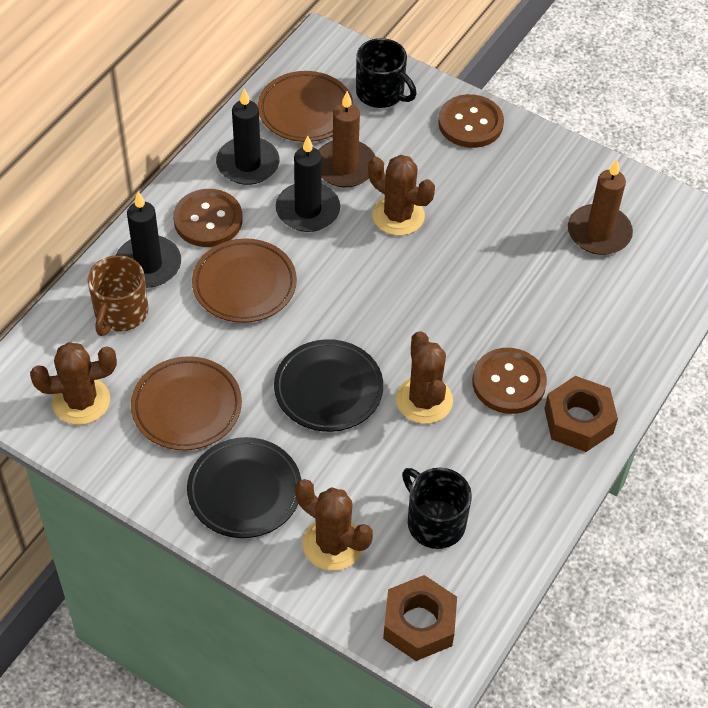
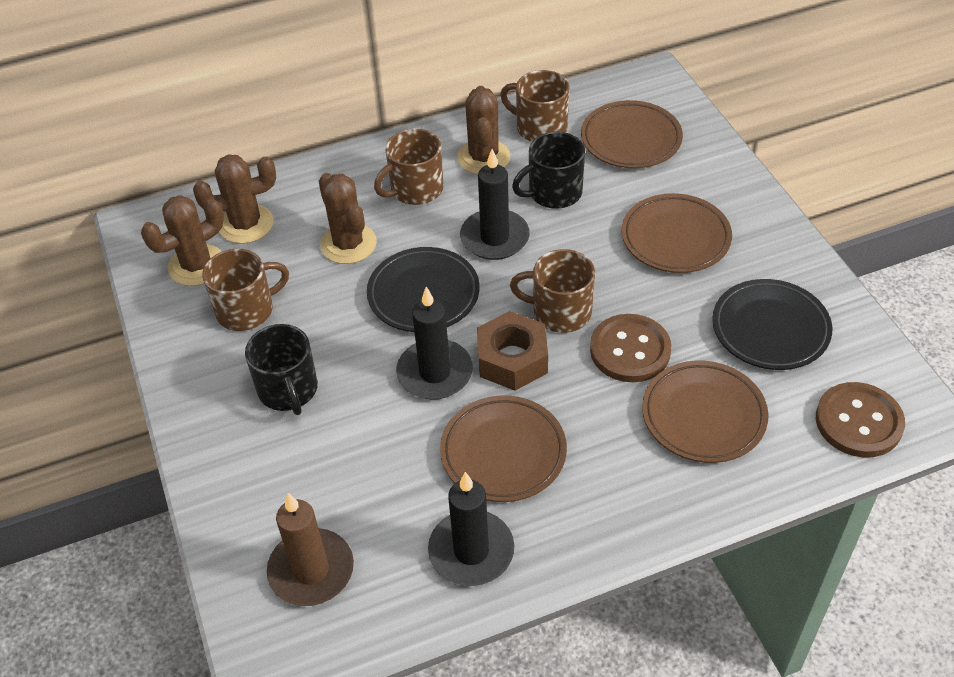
brown button: 3 -> 2
brown candle: 2 -> 1
brown mug: 1 -> 4
brown nut: 2 -> 1
brown plate: 3 -> 4

